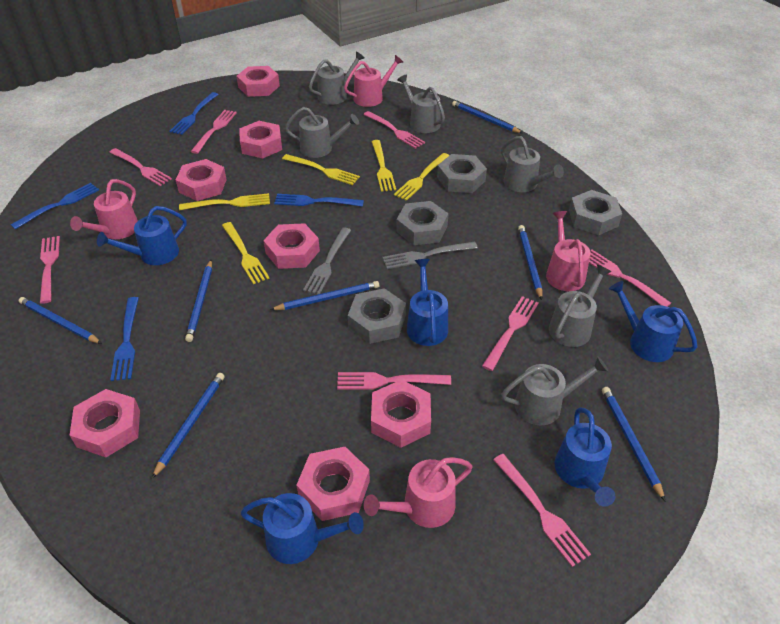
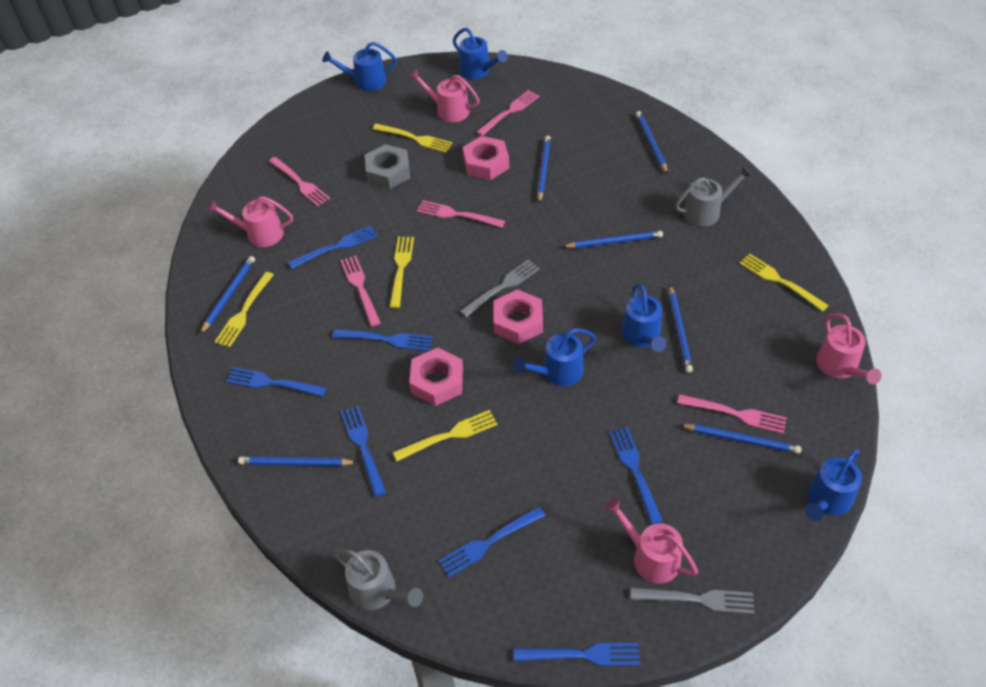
blue fork: 4 -> 7
grey nut: 4 -> 1
grey watering can: 6 -> 2
pink fork: 8 -> 5
pink nut: 7 -> 3

